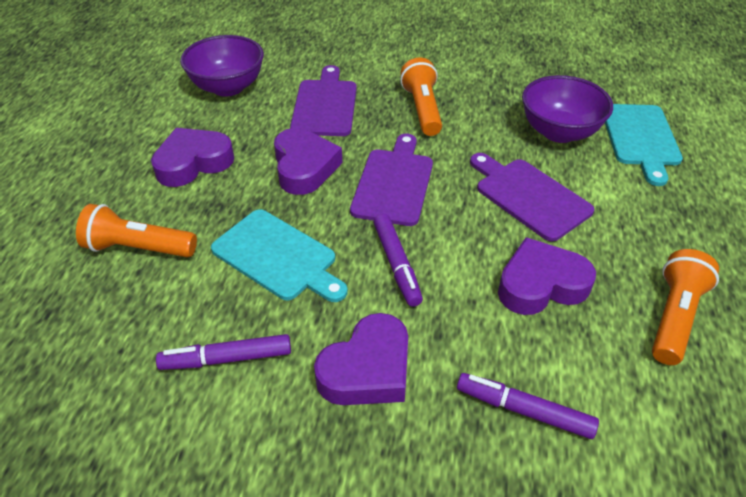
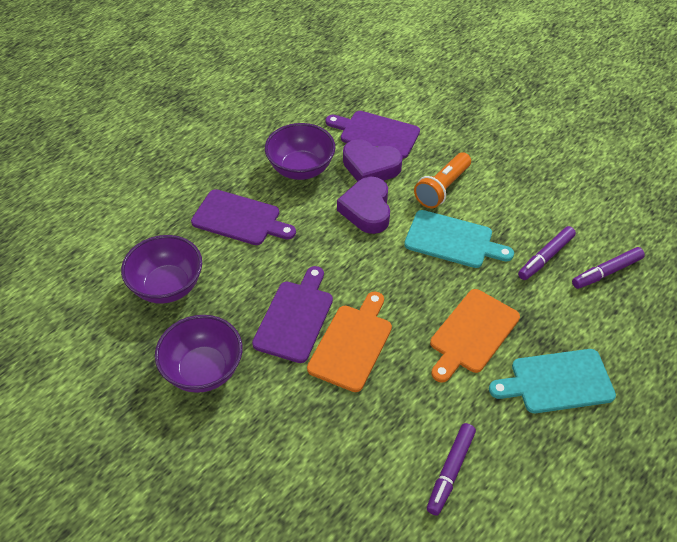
orange cutting board: 0 -> 2
orange flashlight: 3 -> 1
purple bowl: 2 -> 3
purple heart: 4 -> 2

